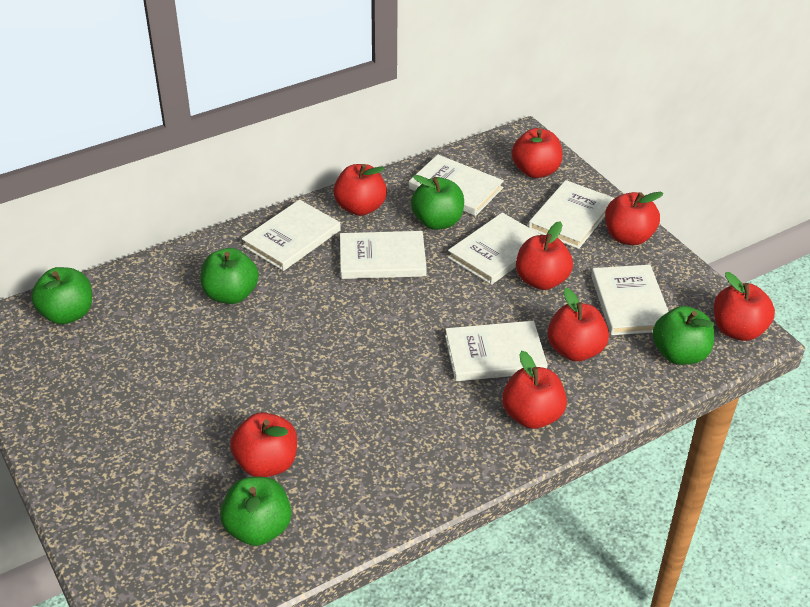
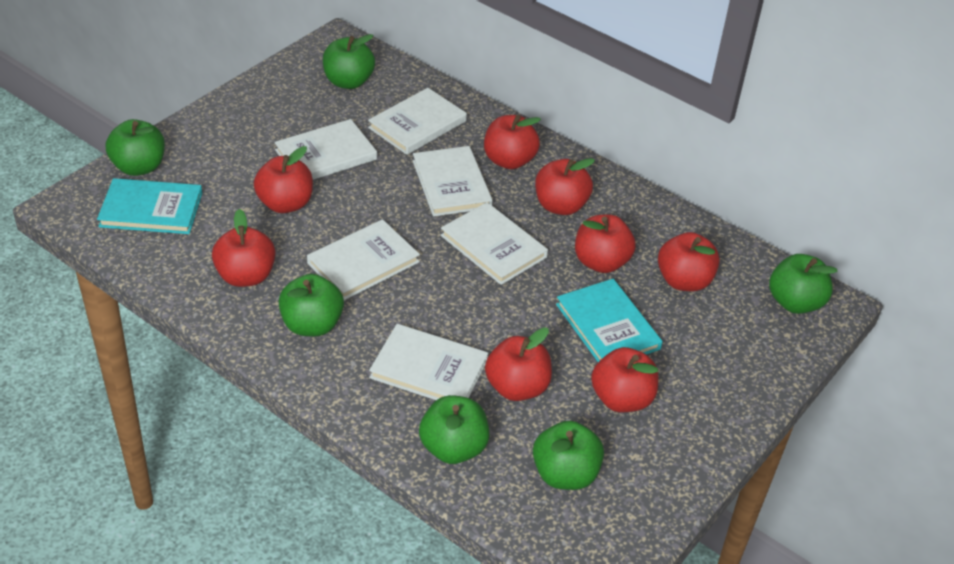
green apple: 5 -> 6
turquoise book: 0 -> 2
white book: 7 -> 6

